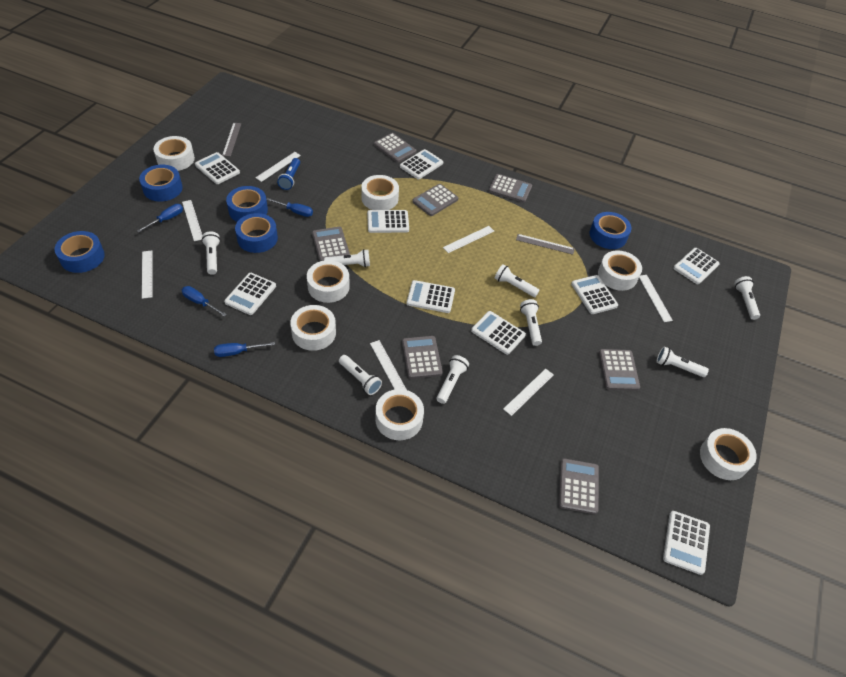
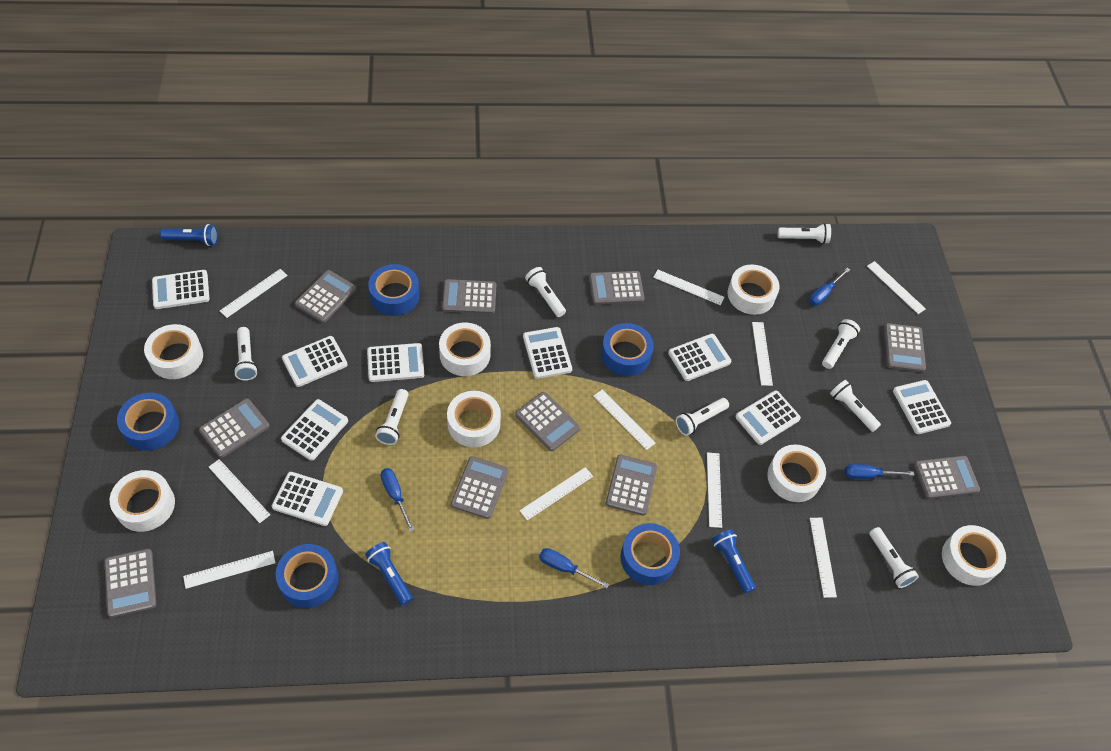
blue flashlight: 1 -> 3
grey calculator: 7 -> 10
grey ruler: 2 -> 0
white ruler: 7 -> 10

